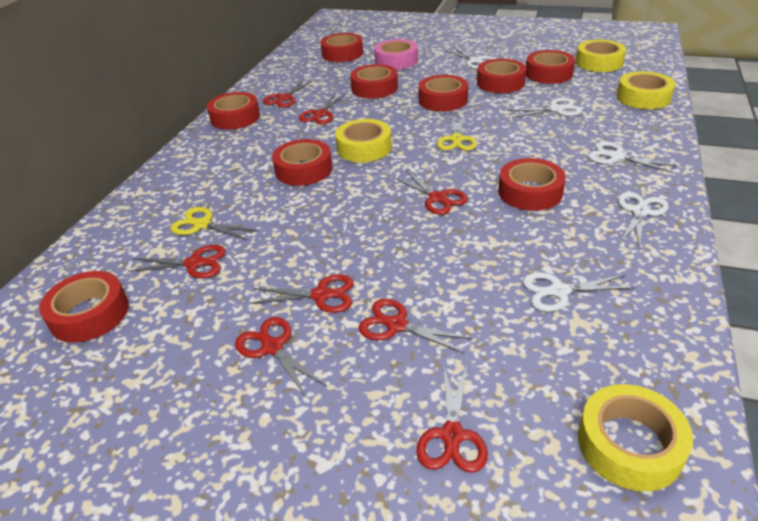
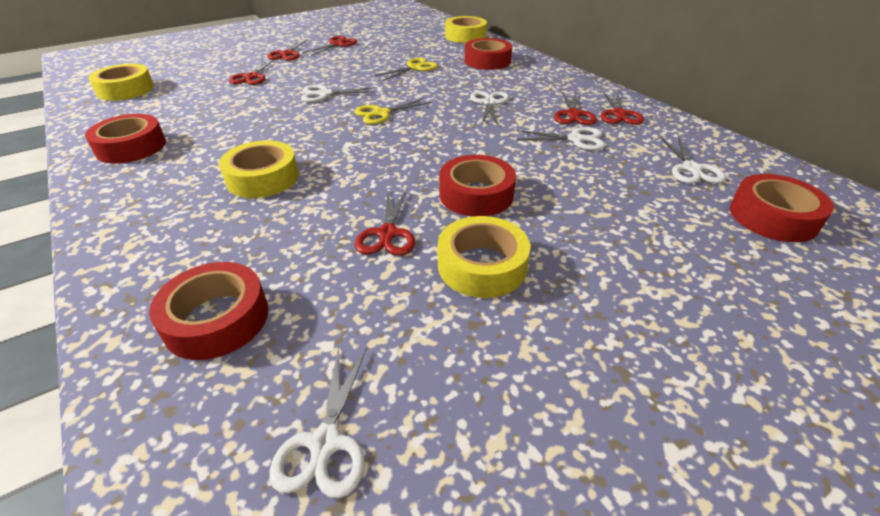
pink tape: 1 -> 0
red scissors: 8 -> 6
red tape: 9 -> 5

